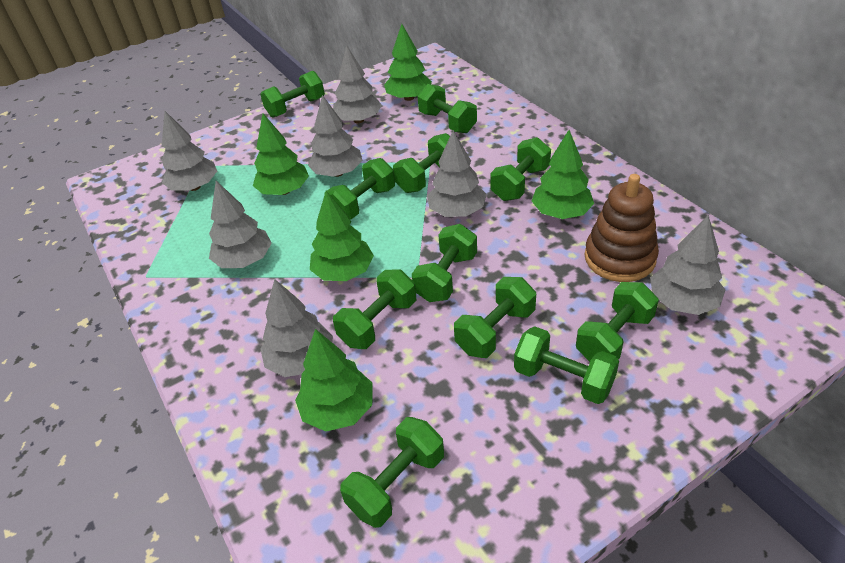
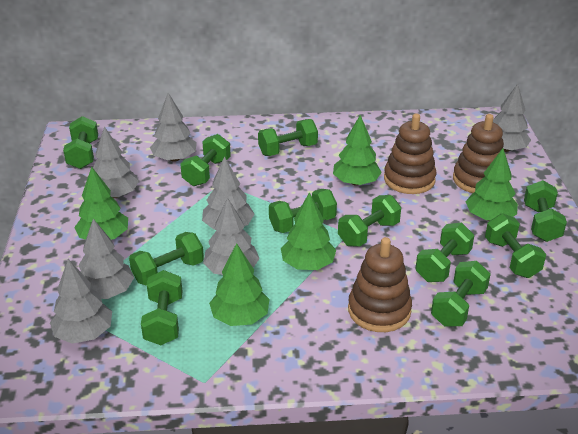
brown stacking toy: 1 -> 3

